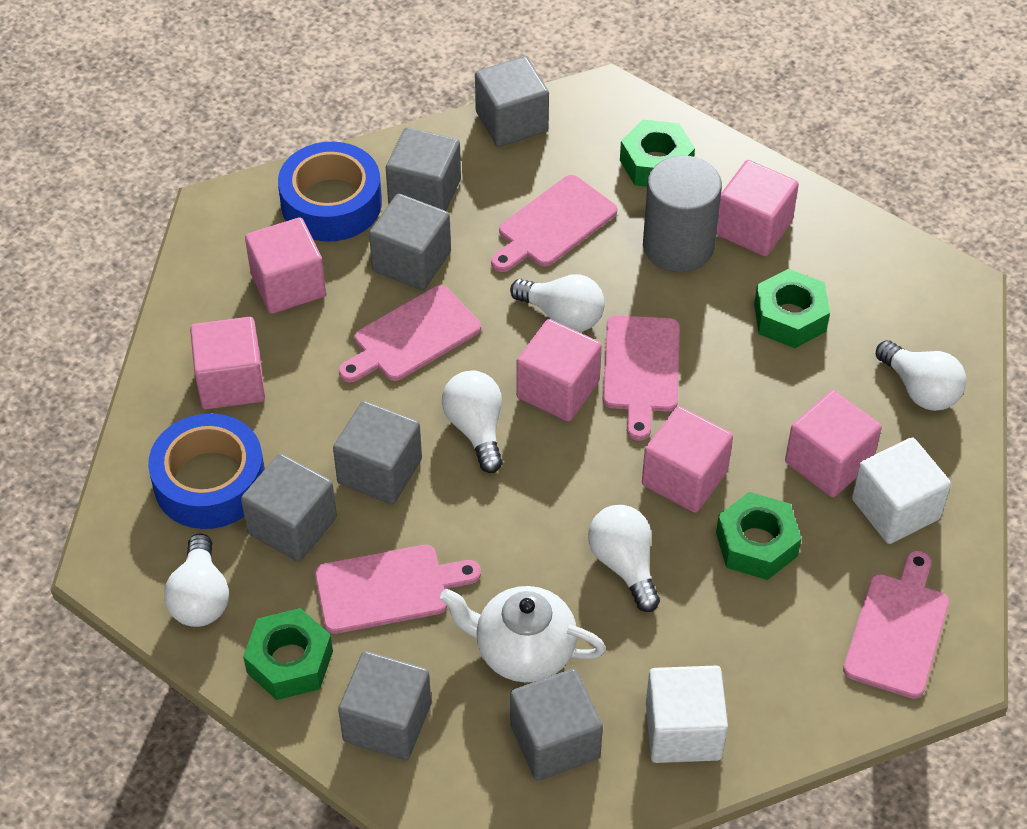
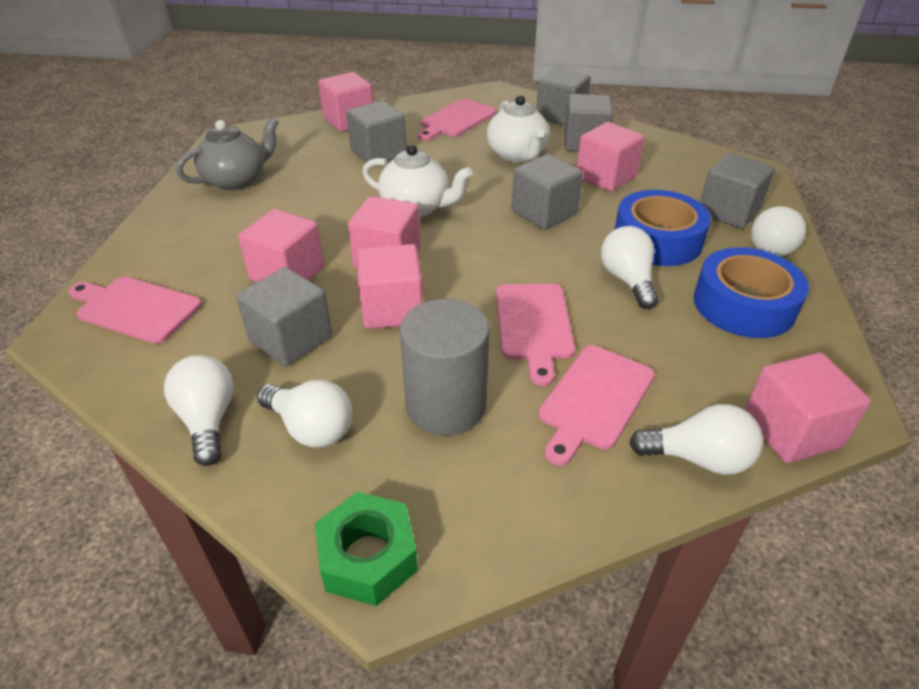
green nut: 4 -> 1
grey cube: 7 -> 6
grey teapot: 0 -> 1
pink cutting board: 5 -> 4
white cube: 2 -> 0
white teapot: 1 -> 2

